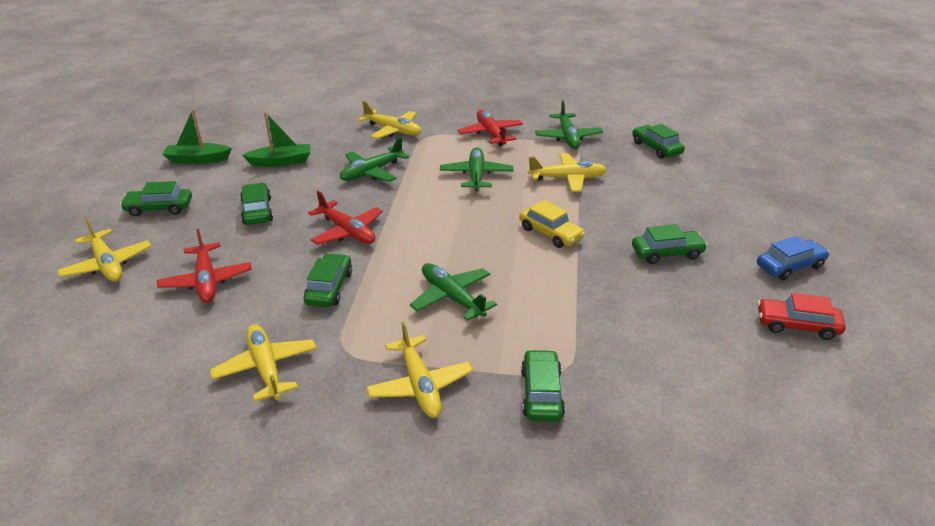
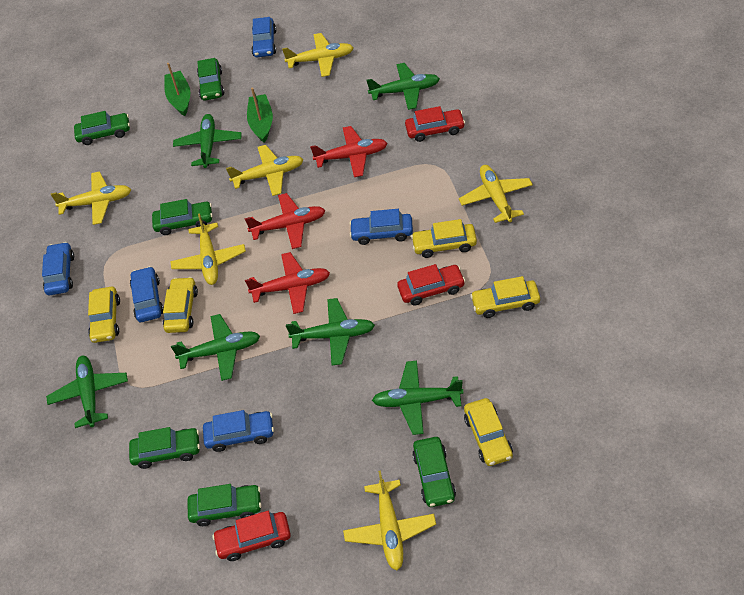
blue car: 1 -> 5
green plane: 4 -> 6
red car: 1 -> 3
yellow car: 1 -> 5
yellow plane: 5 -> 6

